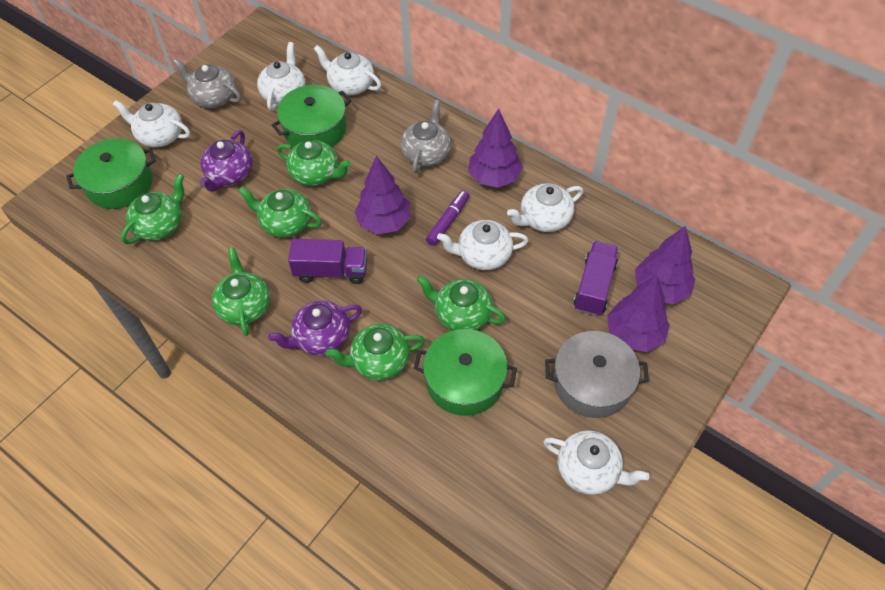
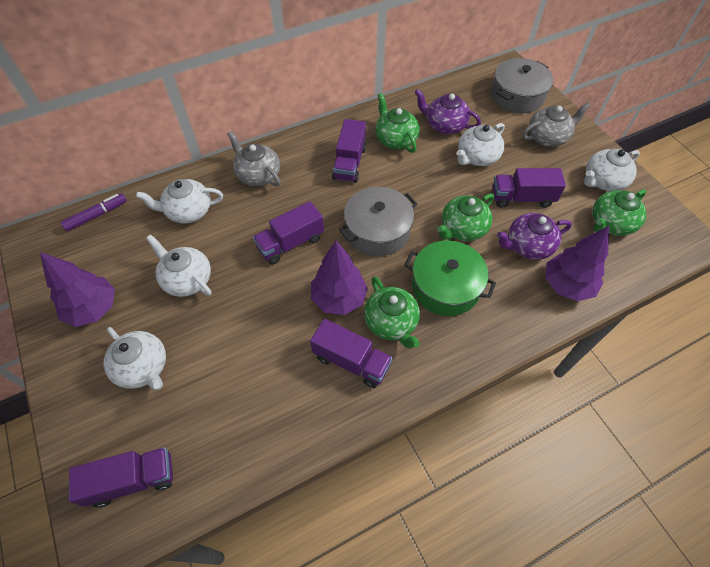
green pot: 3 -> 1
green teapot: 6 -> 4
grey pot: 1 -> 2
purple tree: 4 -> 3
purple truck: 2 -> 5
white teapot: 6 -> 5

